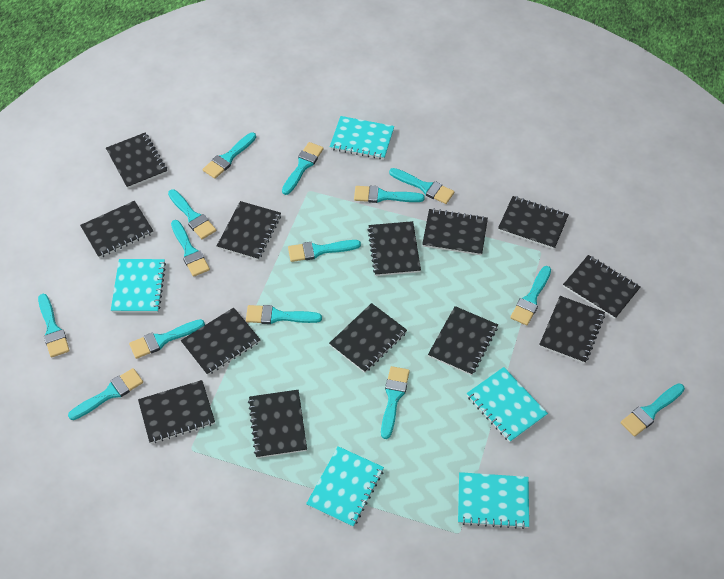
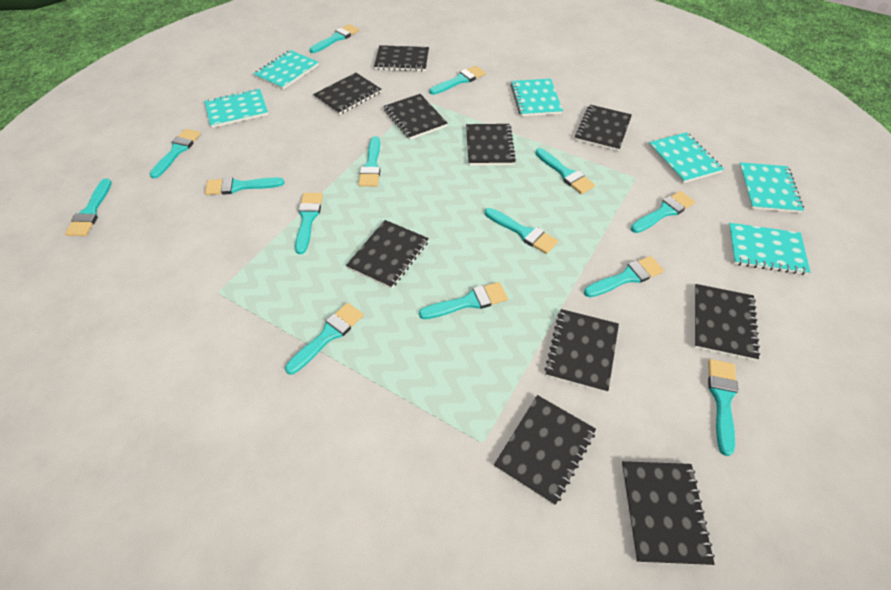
black notebook: 13 -> 10
turquoise notebook: 5 -> 6

